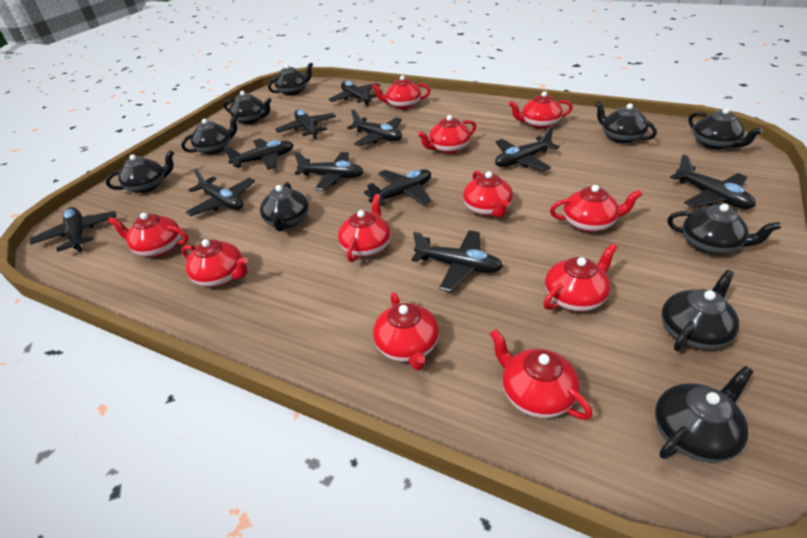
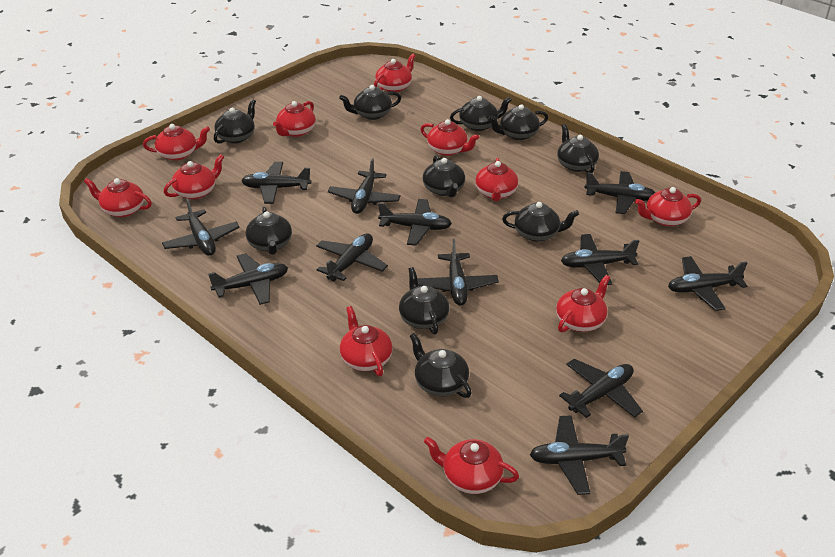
black plane: 11 -> 12

